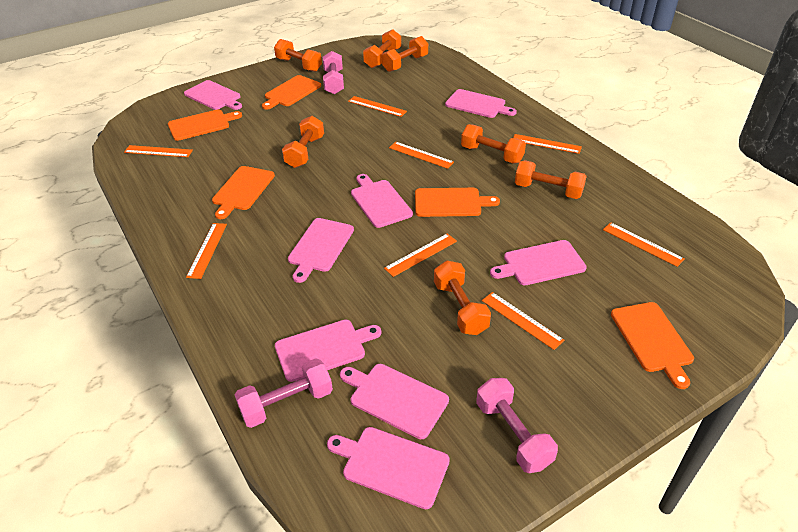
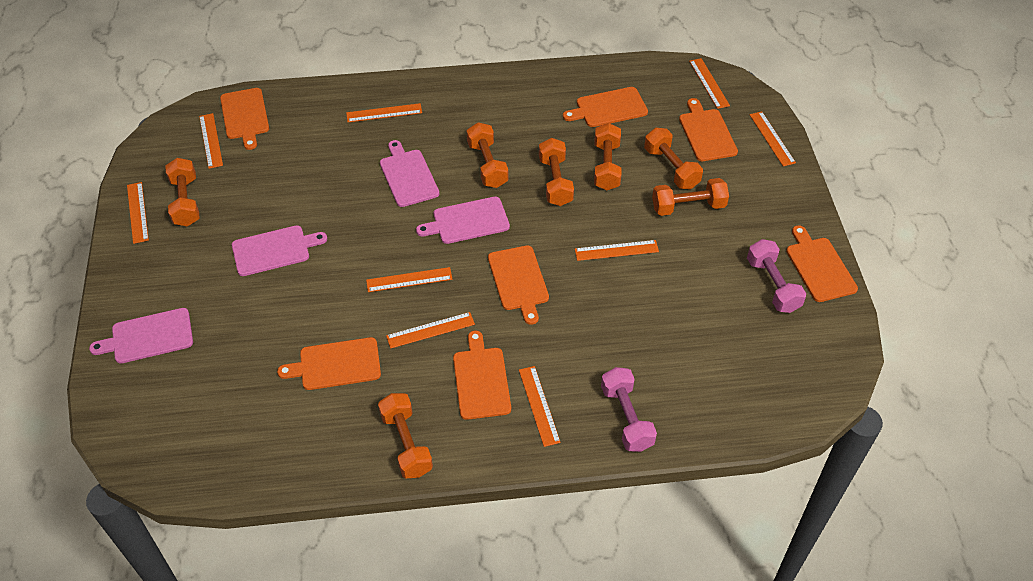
orange cutting board: 5 -> 7
orange ruler: 8 -> 9
pink cutting board: 8 -> 4
pink dumbbell: 3 -> 2

